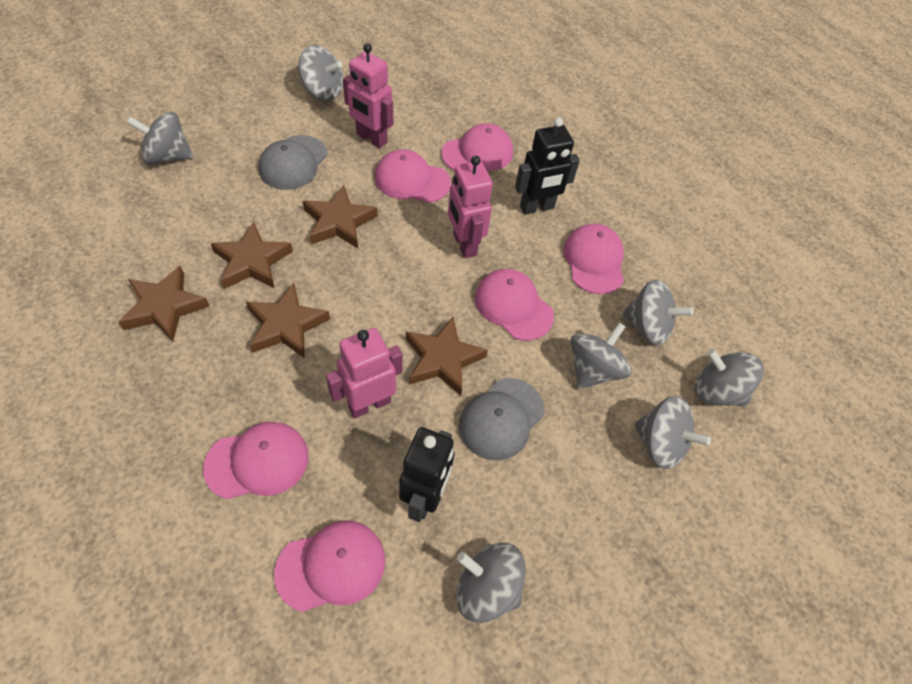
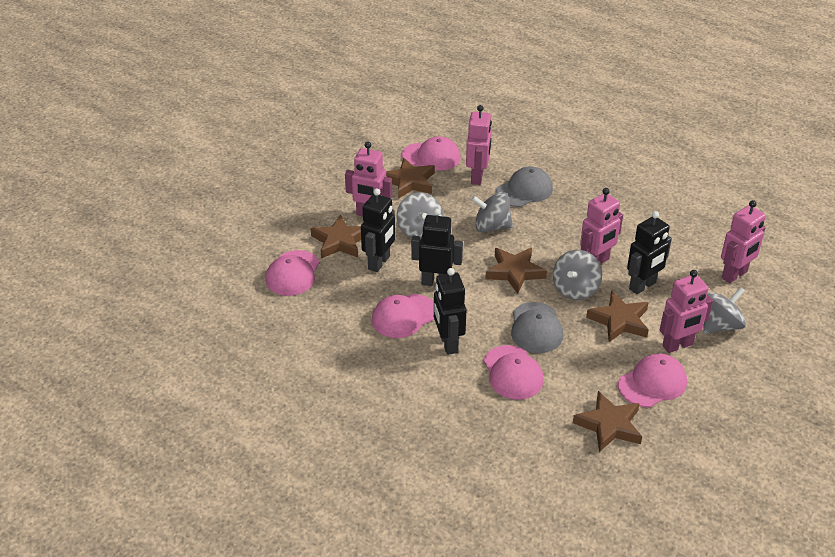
black robot: 2 -> 4
grey spinning top: 7 -> 4
pink cap: 6 -> 5
pink robot: 3 -> 5

